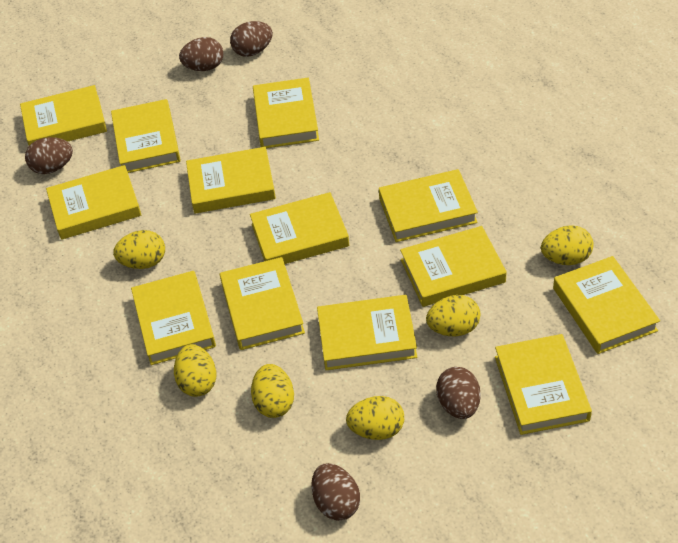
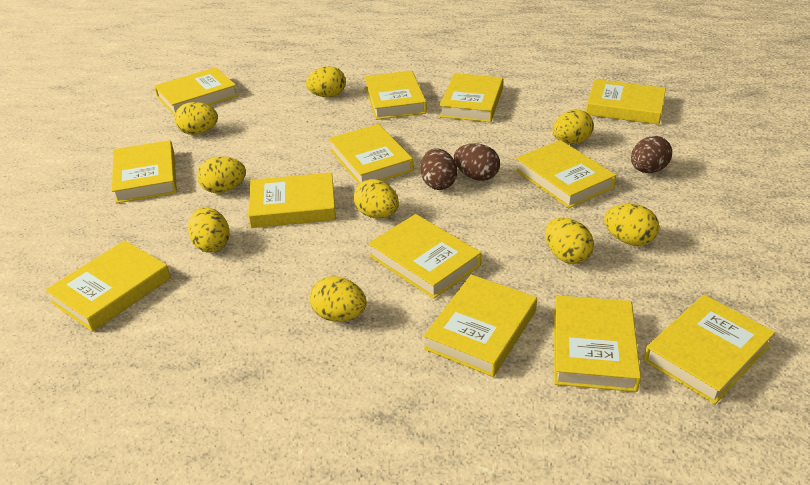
brown egg: 5 -> 3
yellow egg: 6 -> 9

